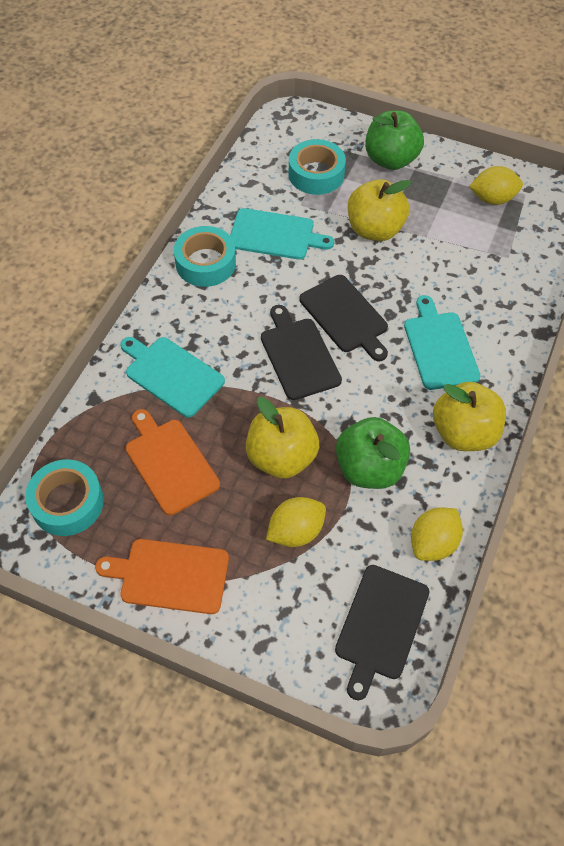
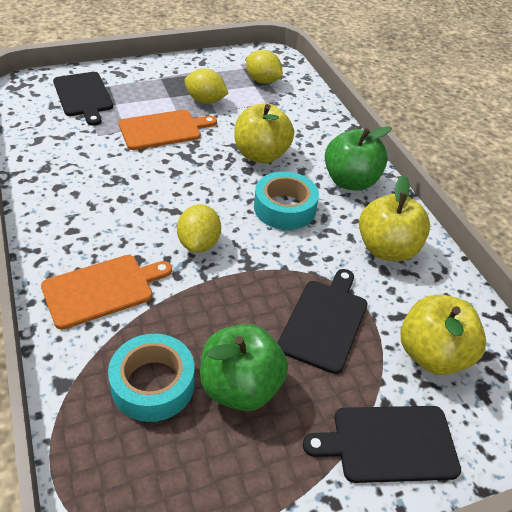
turquoise cutting board: 3 -> 0
turquoise tape: 3 -> 2

